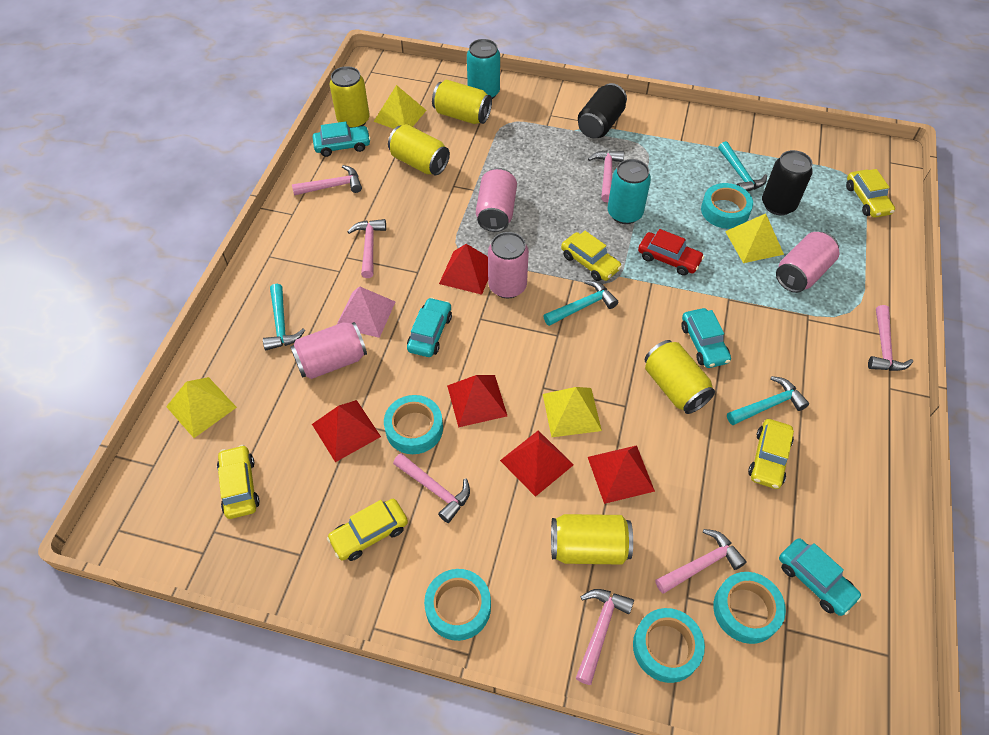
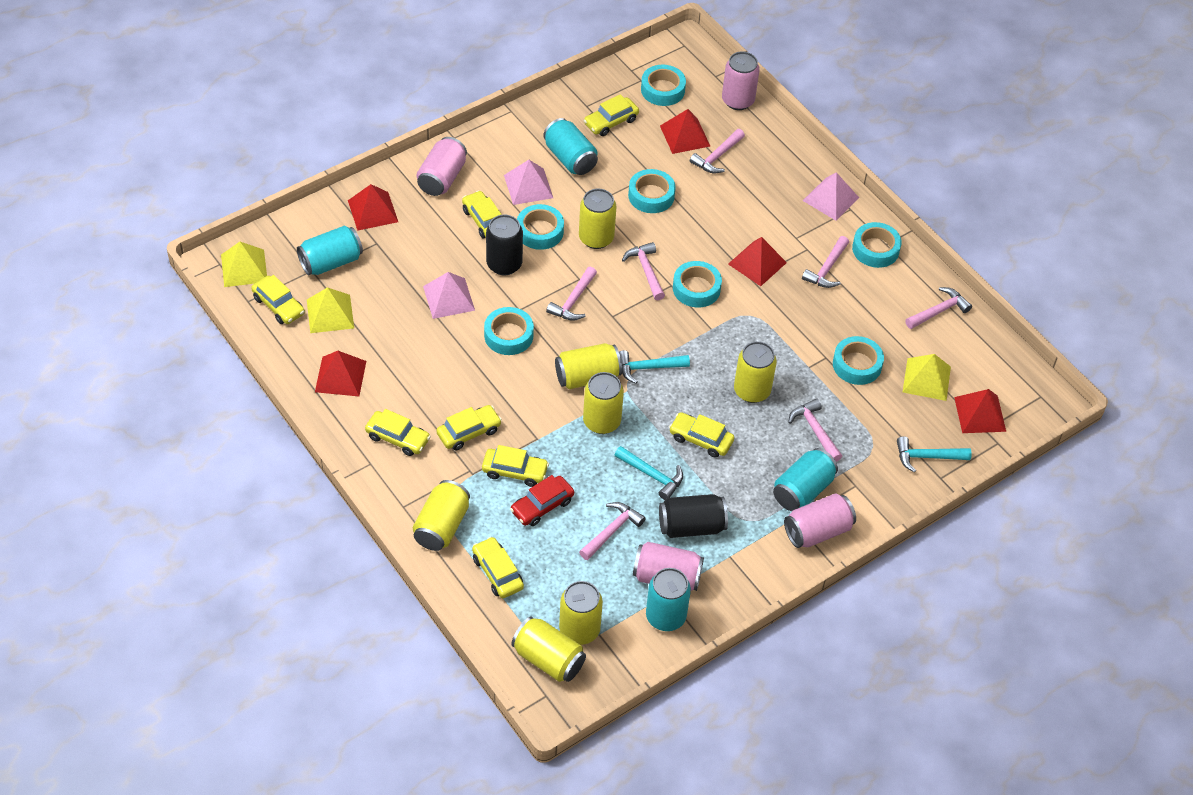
pink pyramid: 1 -> 3
turquoise can: 2 -> 4
turquoise car: 4 -> 0
turquoise hammer: 4 -> 3
turquoise tape: 5 -> 7
yellow can: 5 -> 7
yellow car: 5 -> 8
yellow pyramid: 4 -> 3

